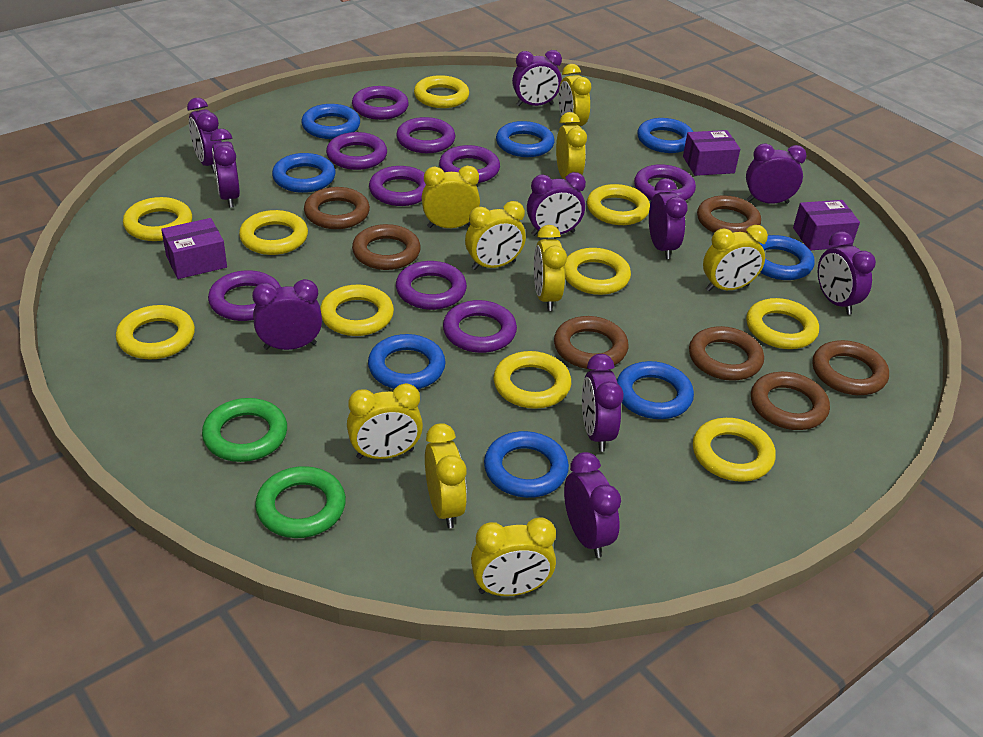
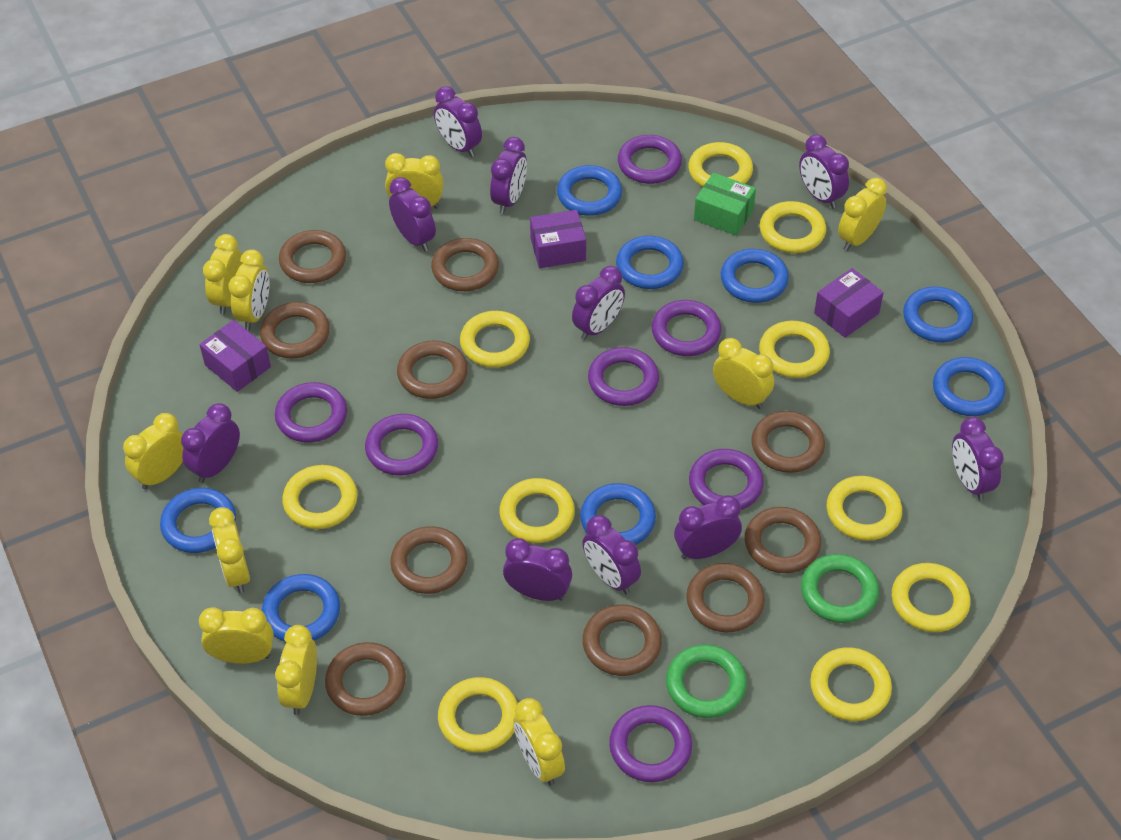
brown ring: 7 -> 10
green box: 0 -> 1
purple ring: 9 -> 7
yellow clock: 9 -> 10

